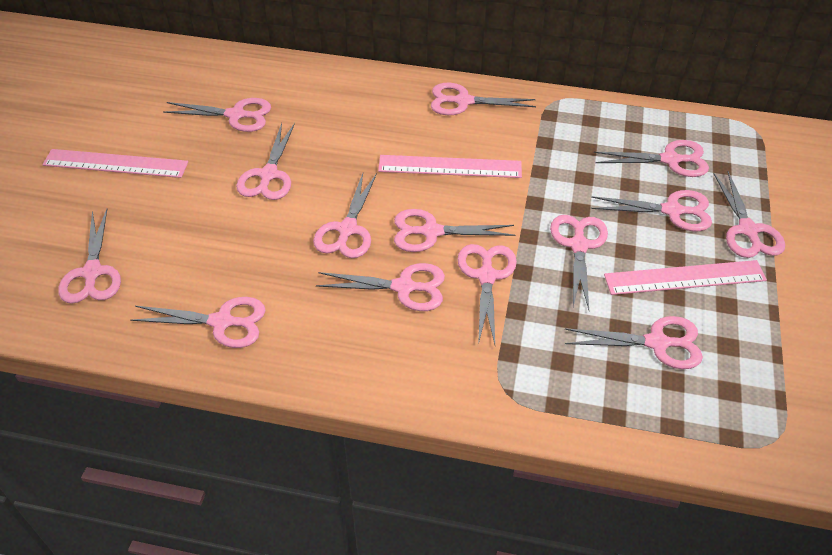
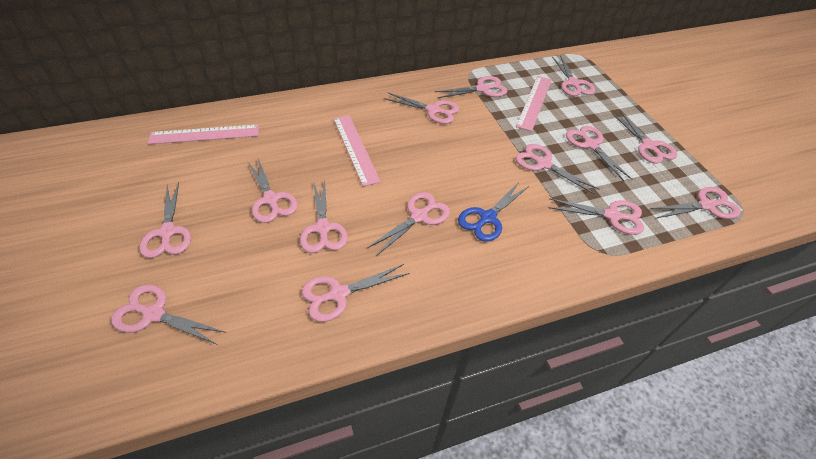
blue scissors: 0 -> 1

